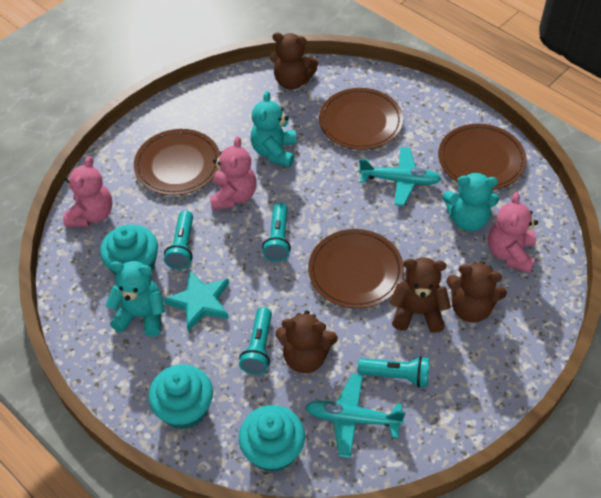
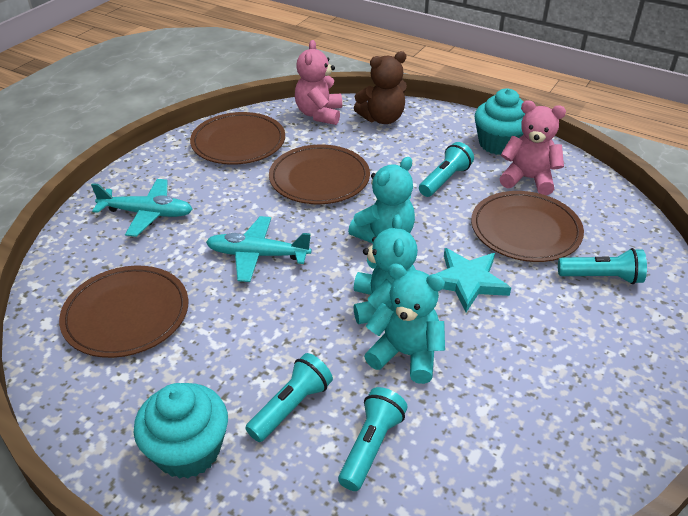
brown teddy bear: 4 -> 1
pink teddy bear: 3 -> 2
turquoise cupcake: 3 -> 2

